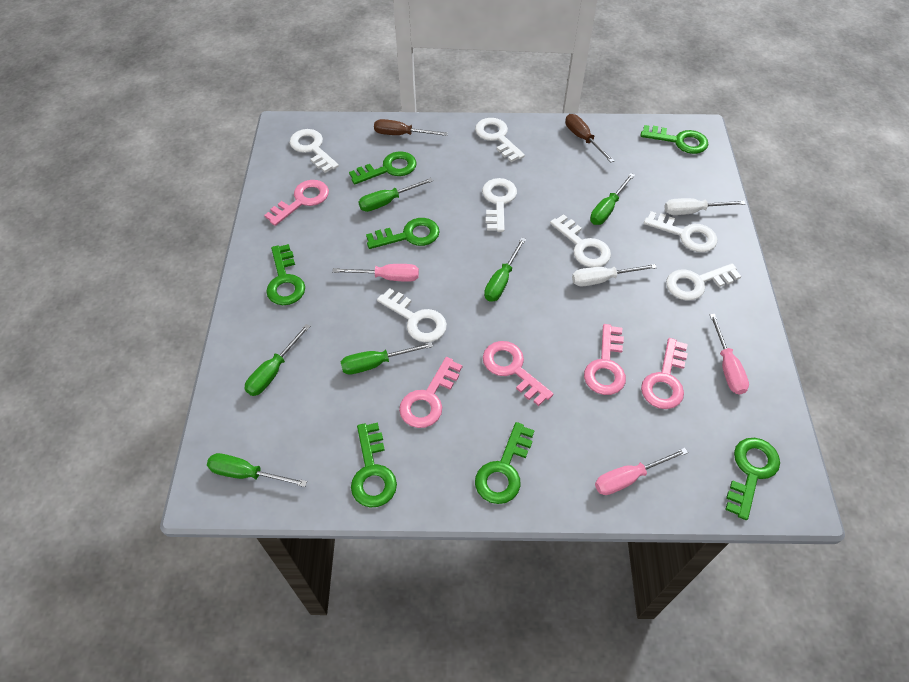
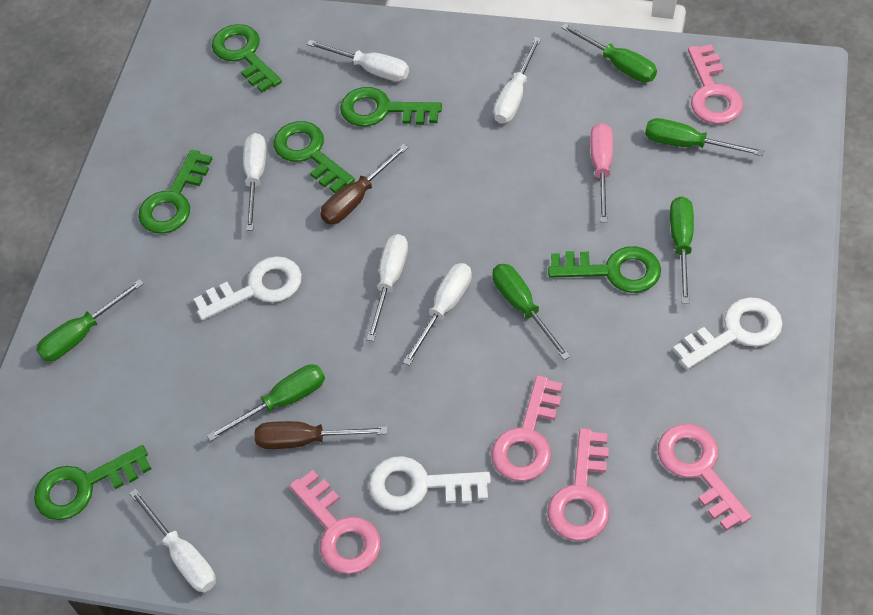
green key: 7 -> 6
pink screwdriver: 3 -> 1
white key: 7 -> 3
white screwdriver: 2 -> 6

